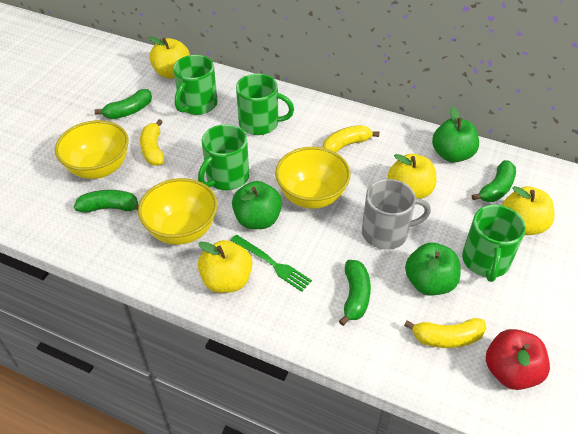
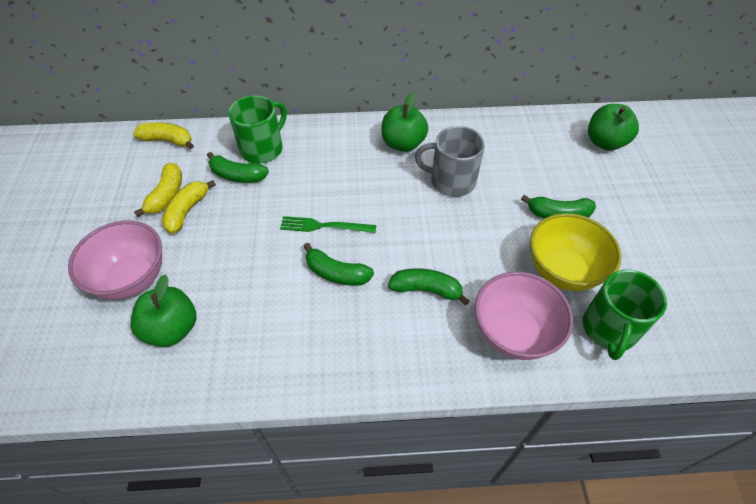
green mug: 4 -> 2
pink bowl: 0 -> 2
red apple: 1 -> 0
yellow apple: 4 -> 0
yellow bowl: 3 -> 1

